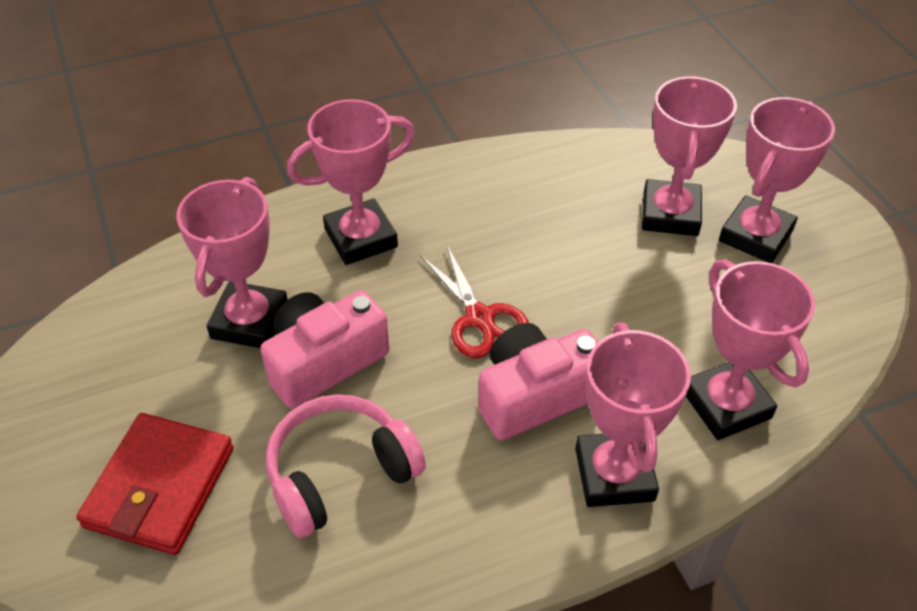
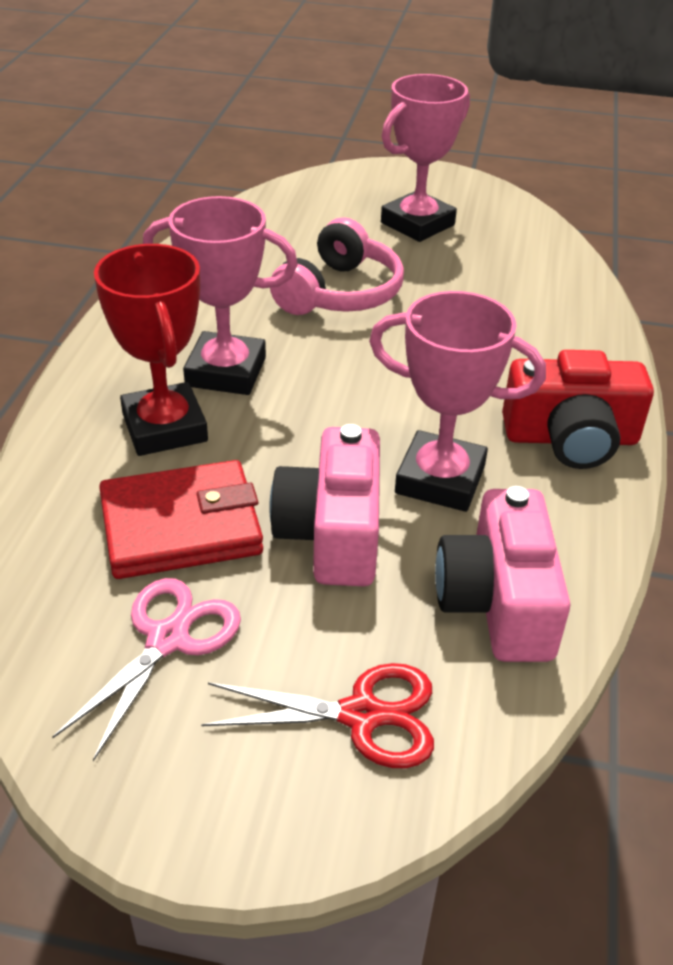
pink scissors: 0 -> 1
pink trophy: 6 -> 3
red camera: 0 -> 1
red trophy: 0 -> 1

